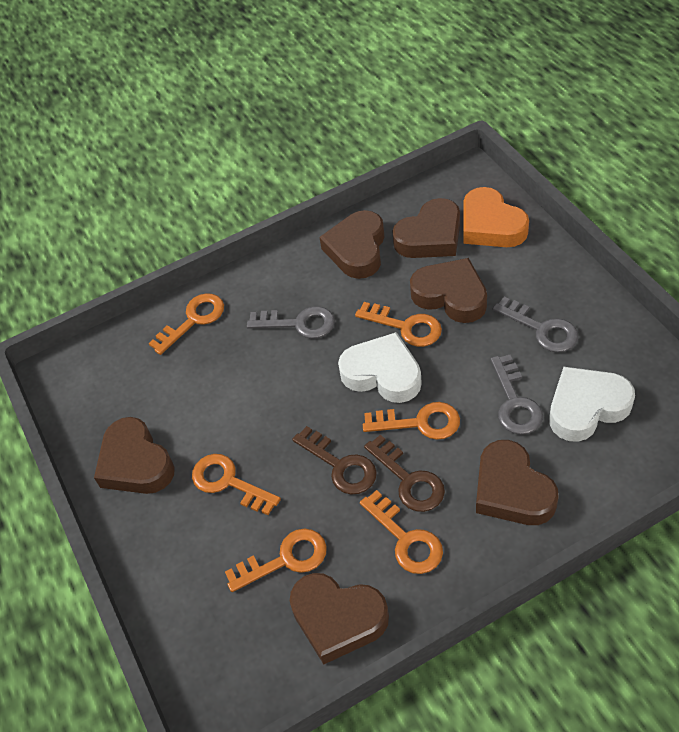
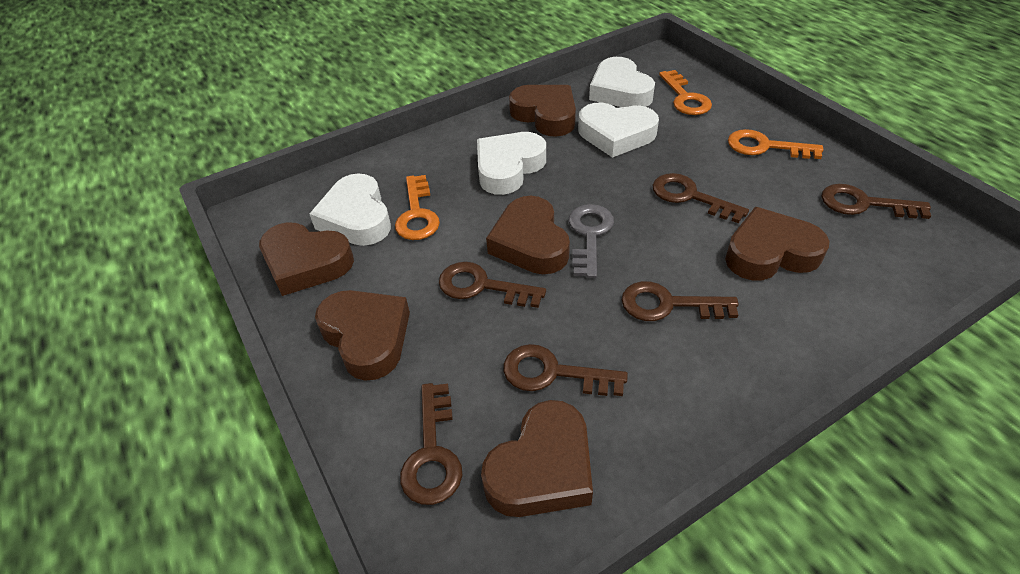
brown key: 2 -> 6
grey key: 3 -> 1
orange heart: 1 -> 0
orange key: 6 -> 3
white heart: 2 -> 4

